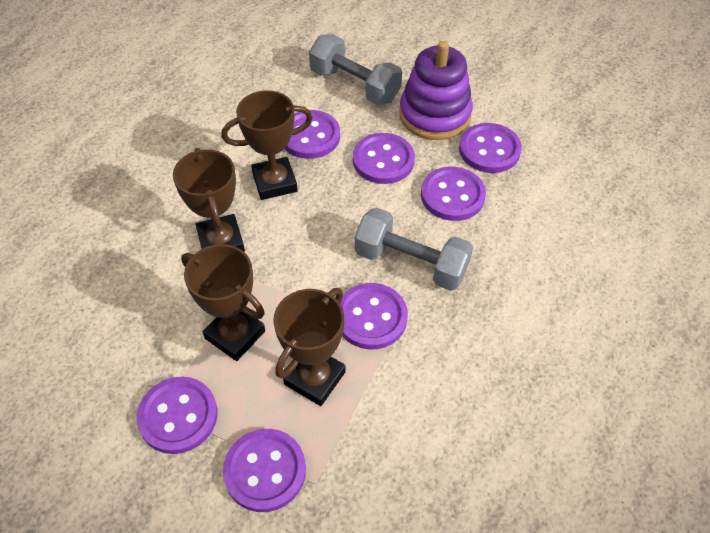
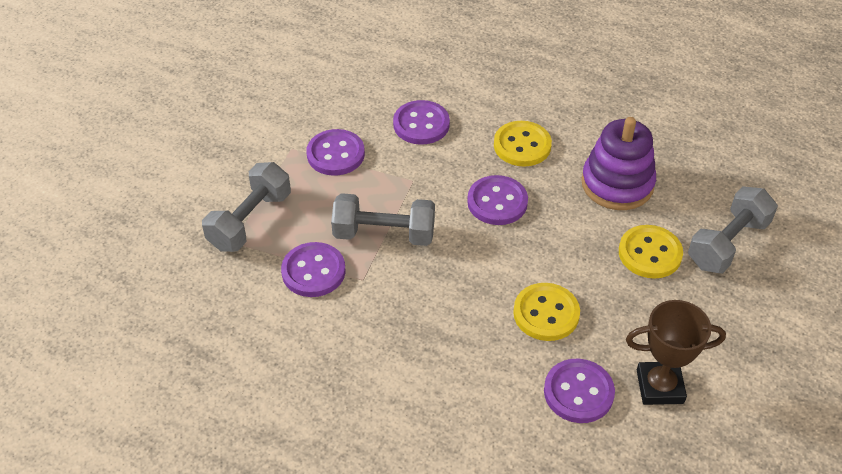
brown trophy: 4 -> 1
grey dumbbell: 2 -> 3
purple button: 7 -> 5
yellow button: 0 -> 3

